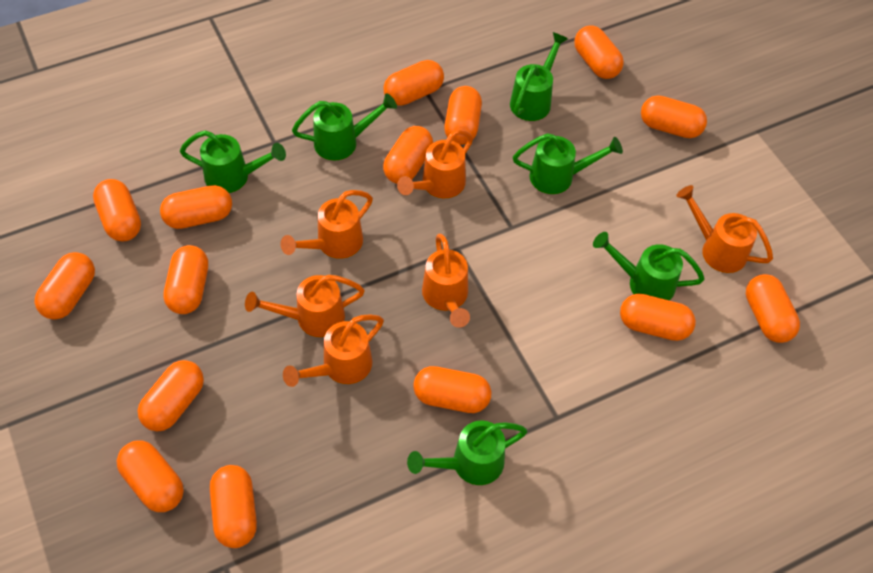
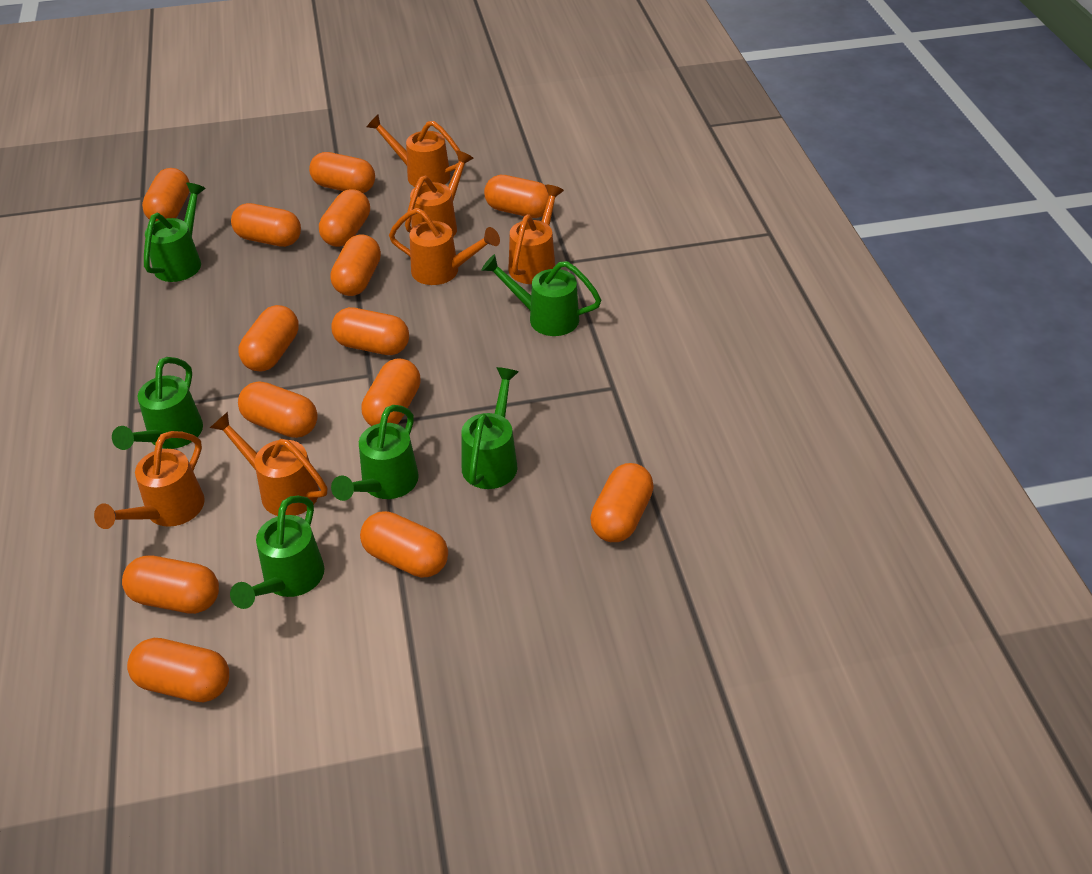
orange capsule: 15 -> 14

